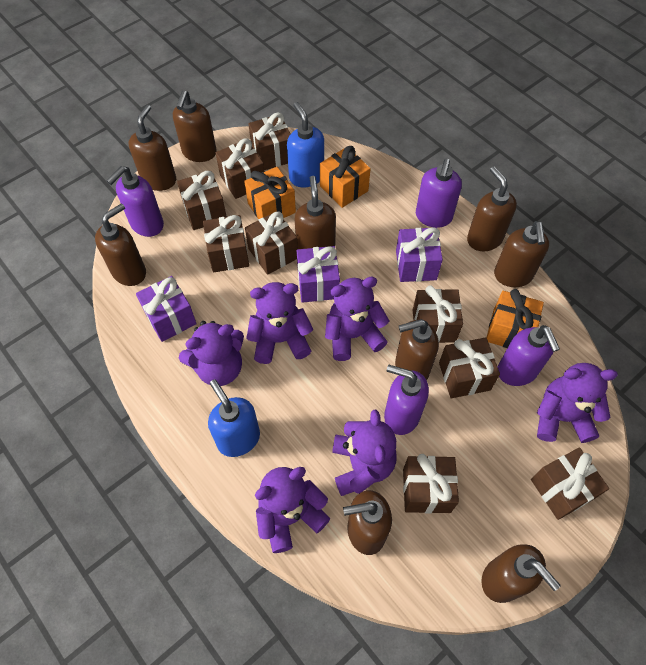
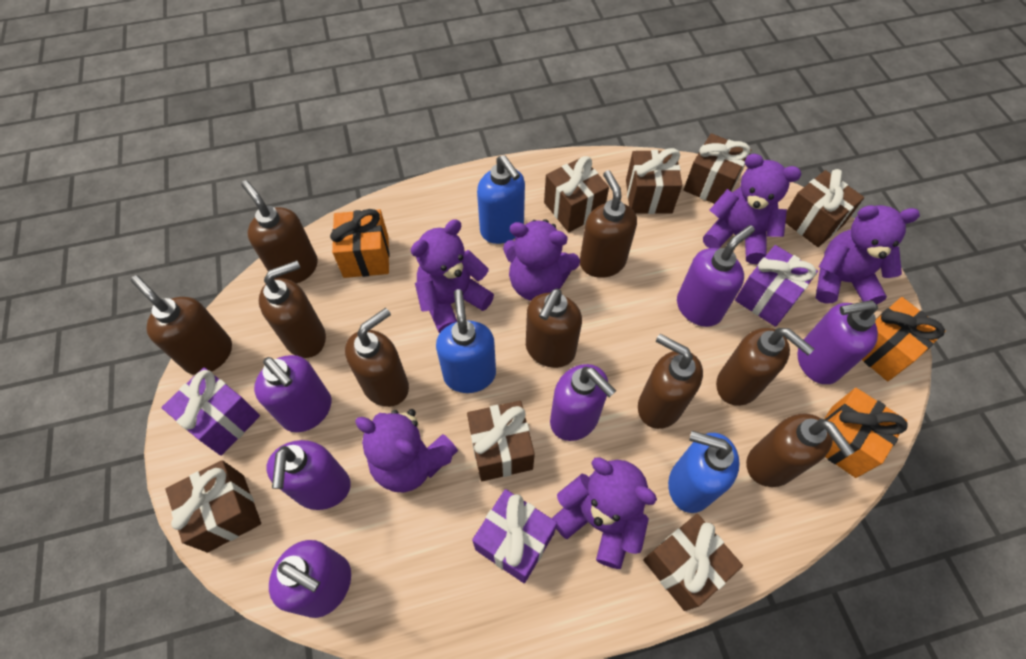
blue soap dispenser: 2 -> 3
brown gift: 9 -> 7
purple soap dispenser: 4 -> 6

